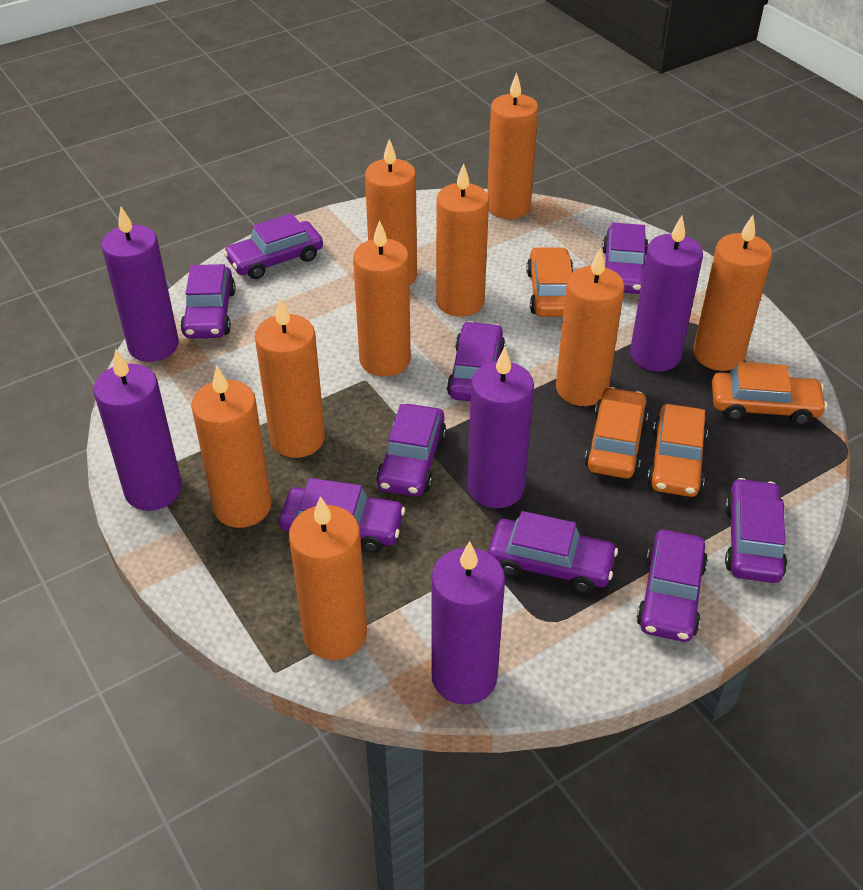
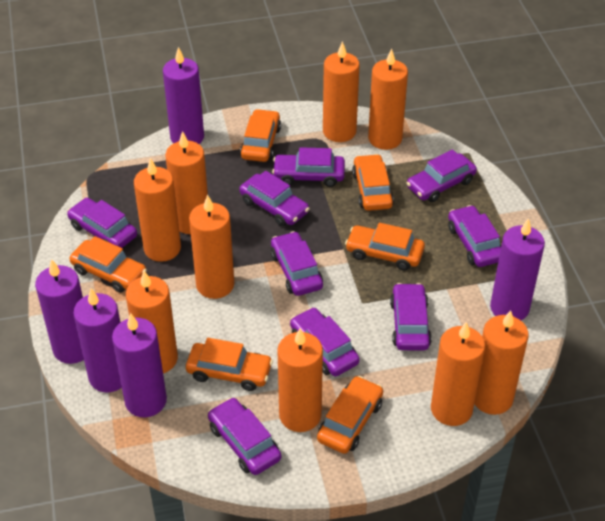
orange car: 4 -> 6

